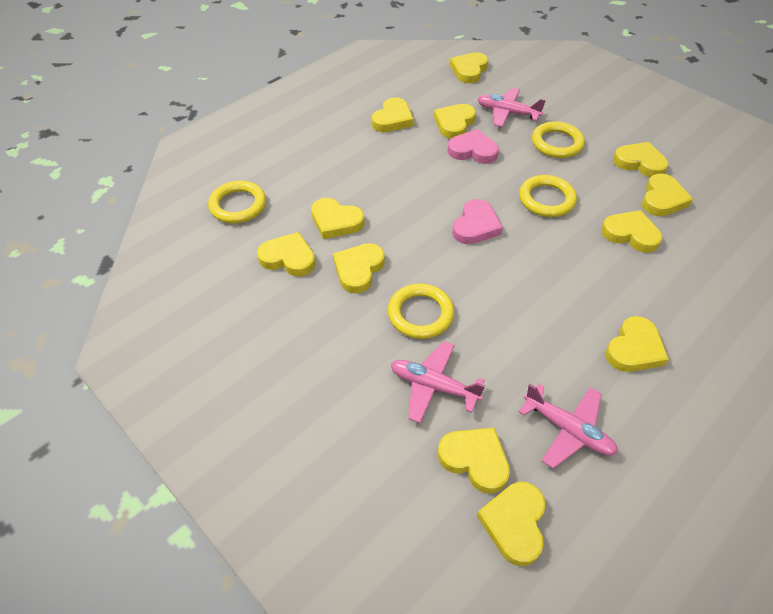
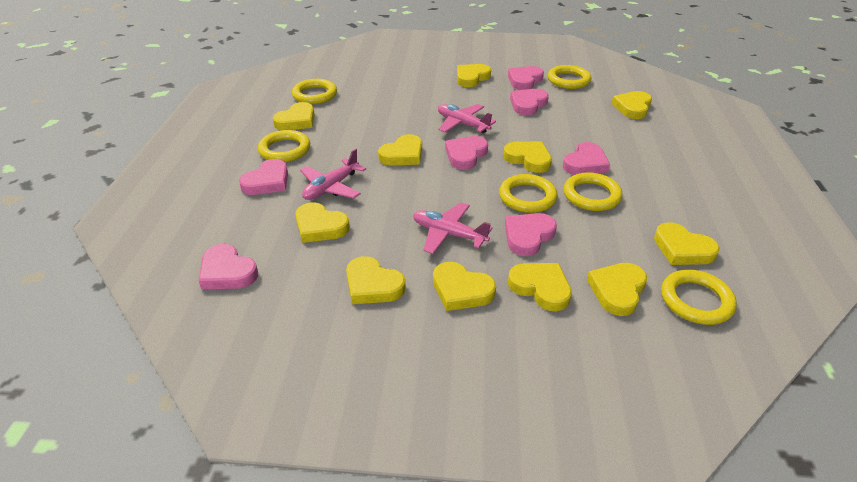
pink heart: 2 -> 7
yellow heart: 12 -> 11
yellow ring: 4 -> 6

